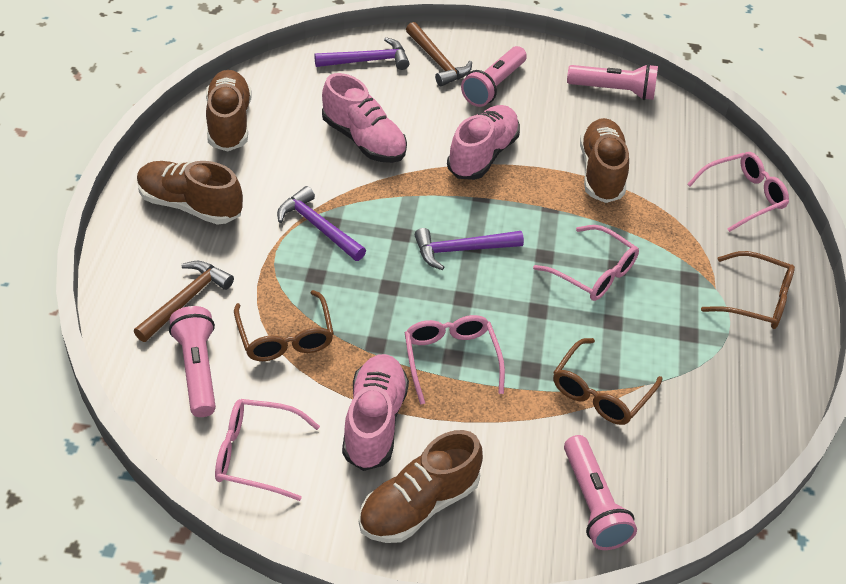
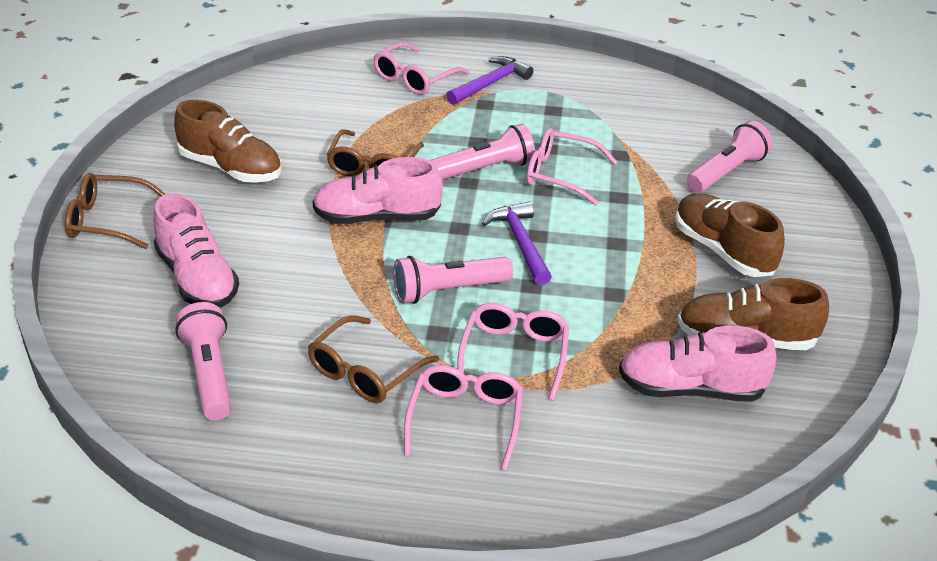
brown hammer: 2 -> 0
brown shoe: 4 -> 3
purple hammer: 3 -> 2

